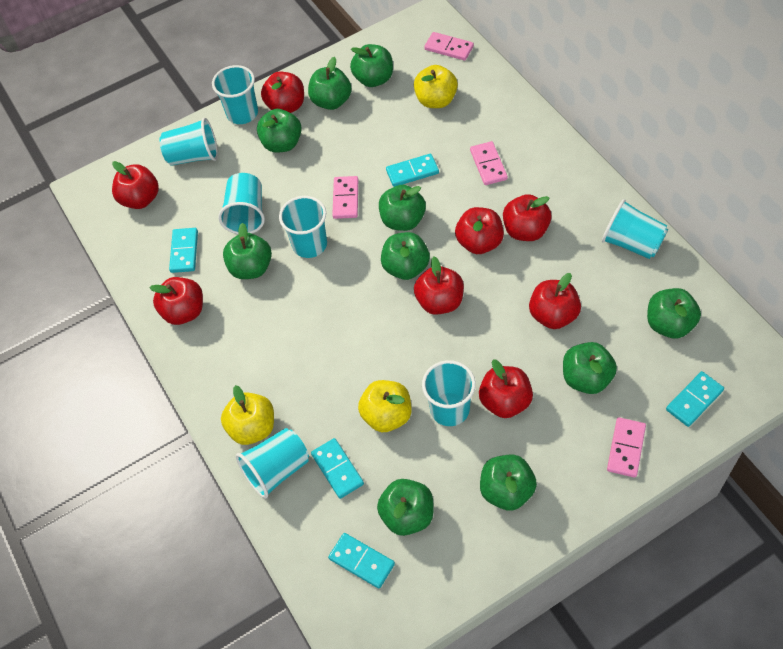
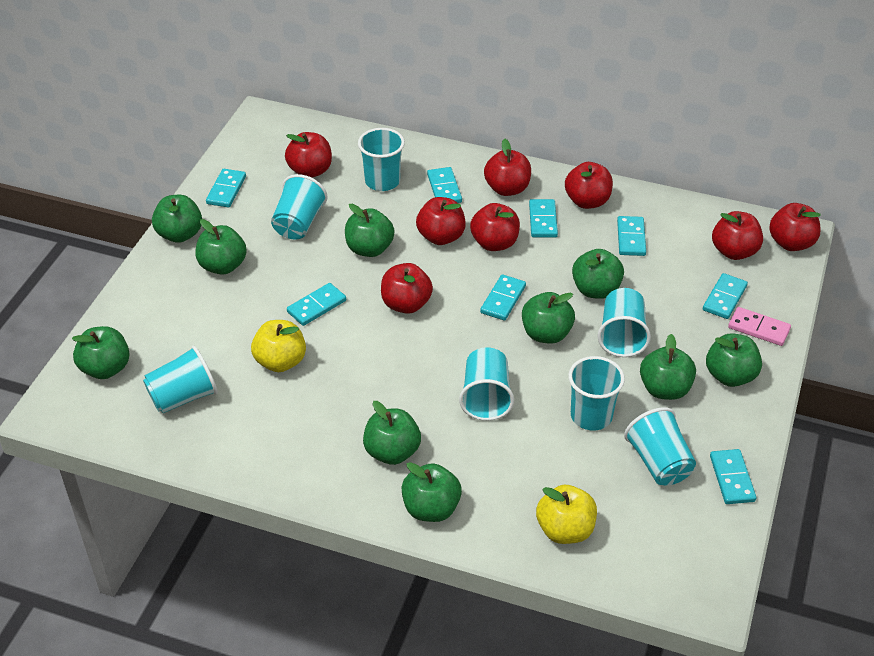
pink domino: 4 -> 1
turquoise domino: 5 -> 8
yellow apple: 3 -> 2

